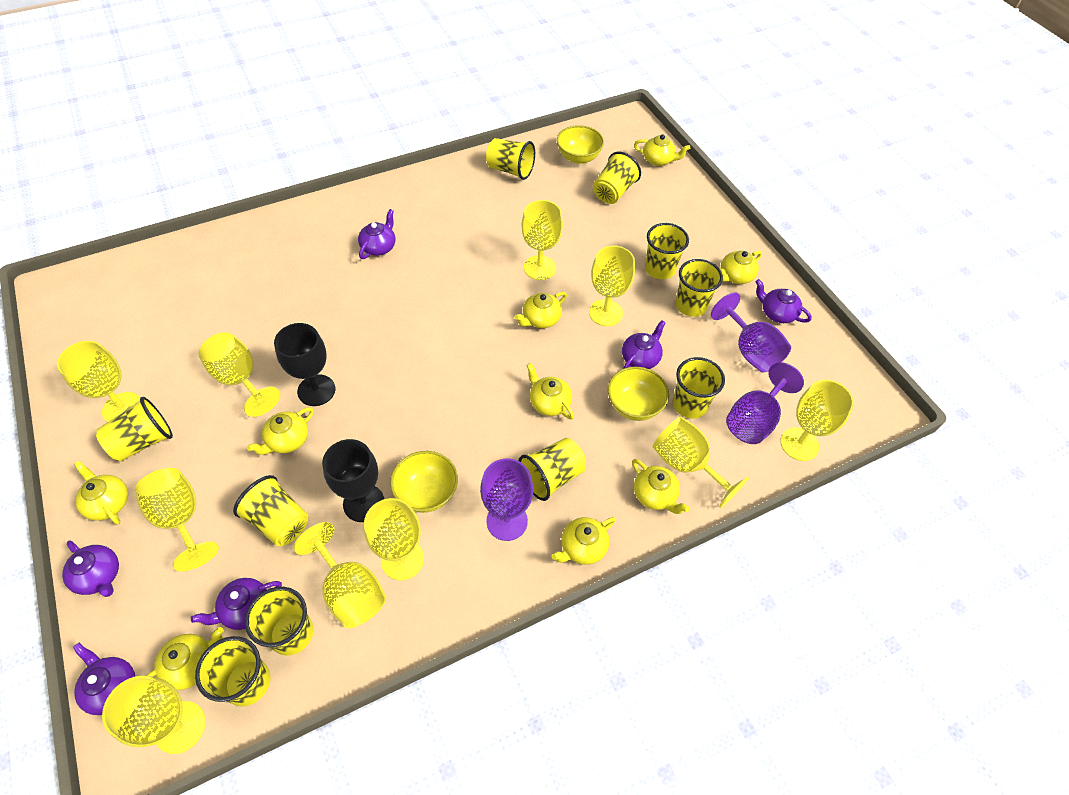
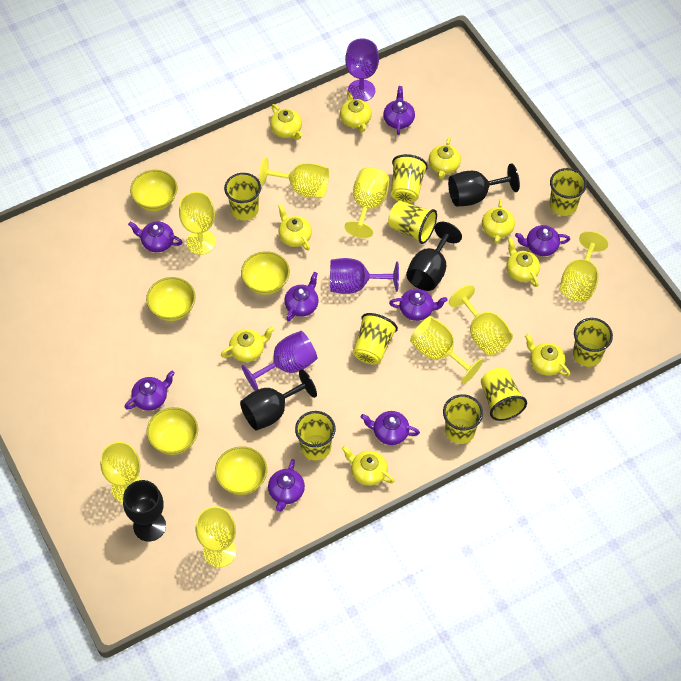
black goblet: 2 -> 4
purple teapot: 6 -> 8
yellow bowl: 3 -> 5
yellow cup: 10 -> 9
yellow goblet: 10 -> 8

